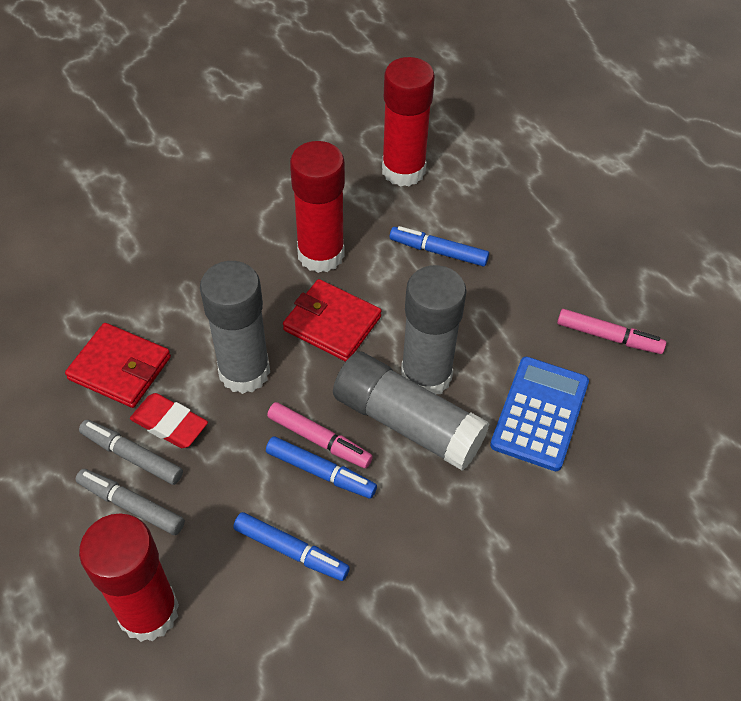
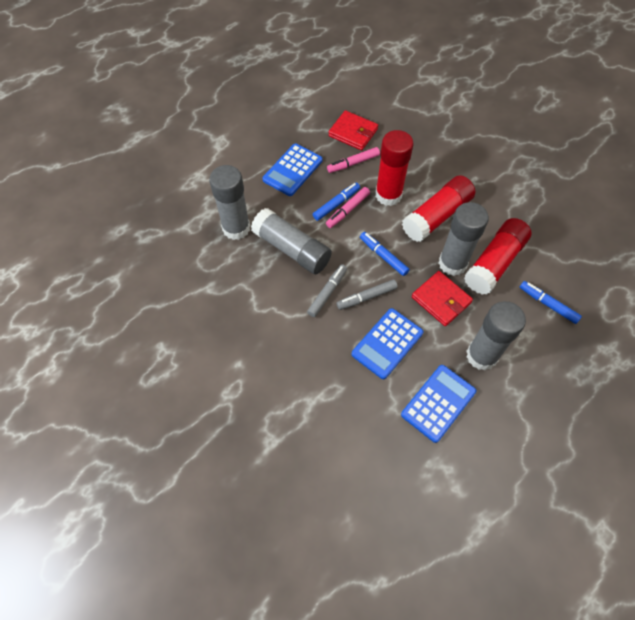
blue calculator: 1 -> 3
grey glue stick: 3 -> 4
red eraser: 1 -> 0

